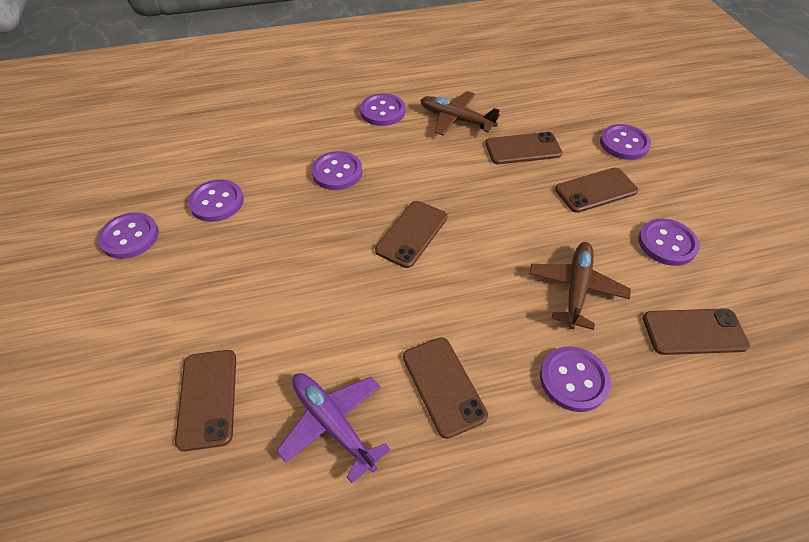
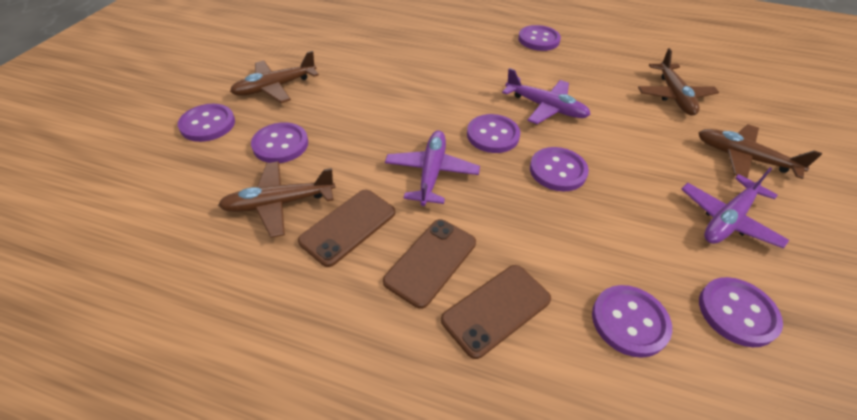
brown phone: 6 -> 3
brown plane: 2 -> 4
purple plane: 1 -> 3

